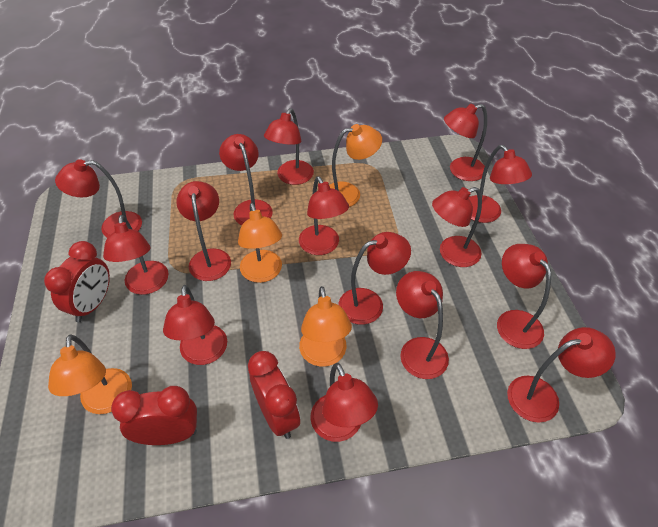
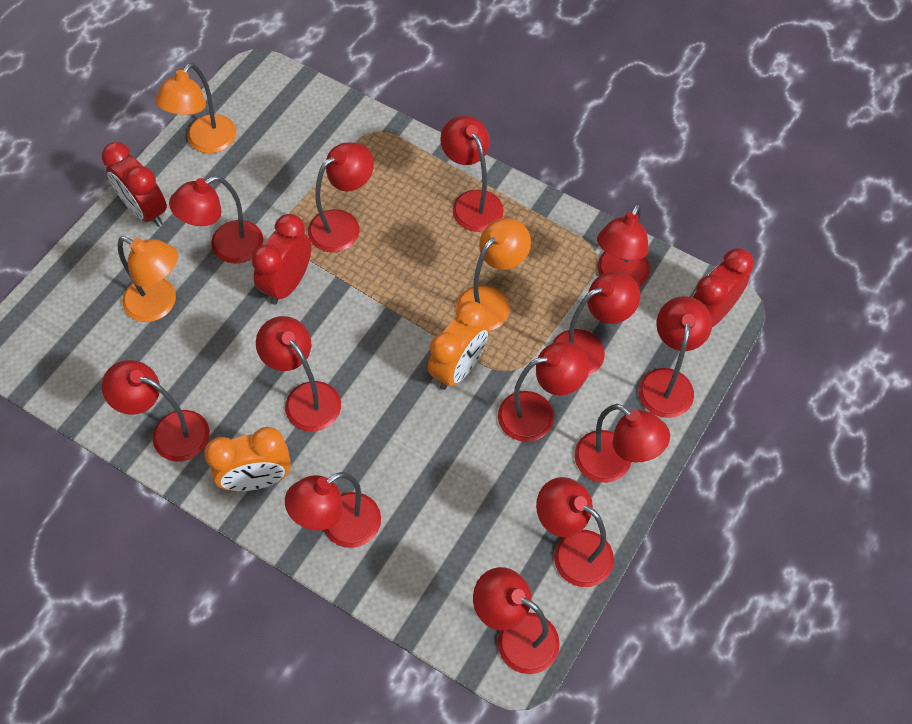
orange clock: 0 -> 2
orange lamp: 4 -> 3
red lamp: 15 -> 13

